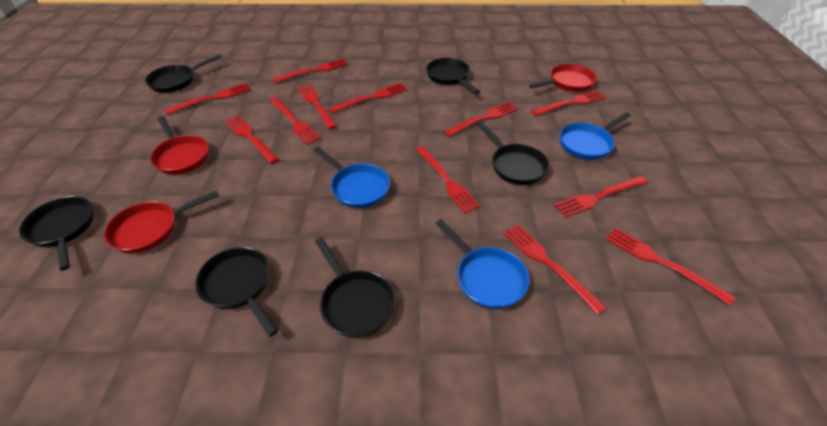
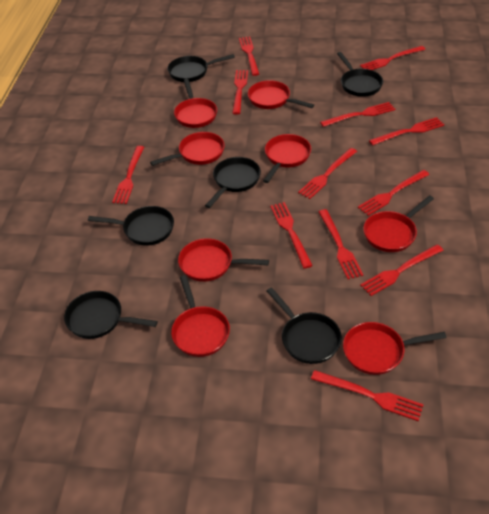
blue pan: 3 -> 0
red pan: 3 -> 8

